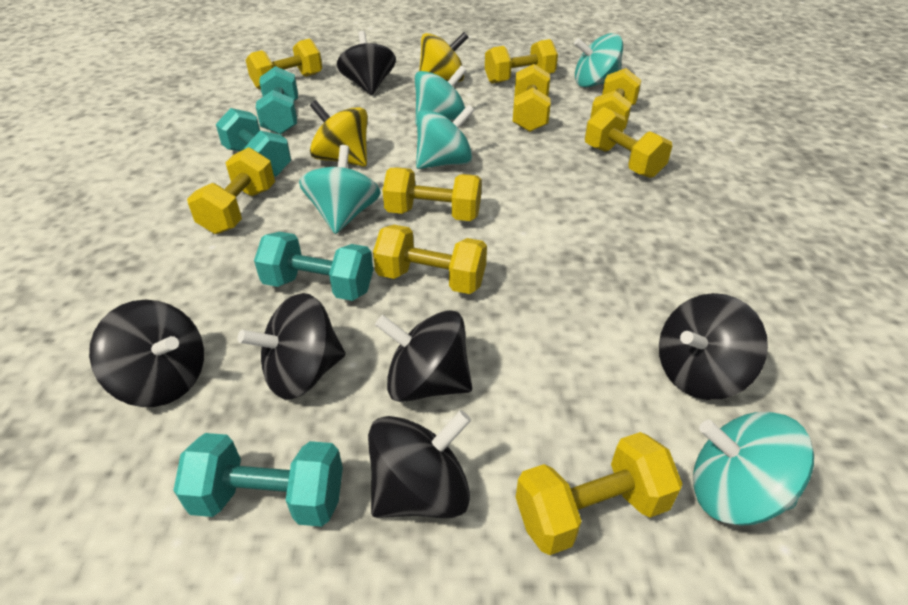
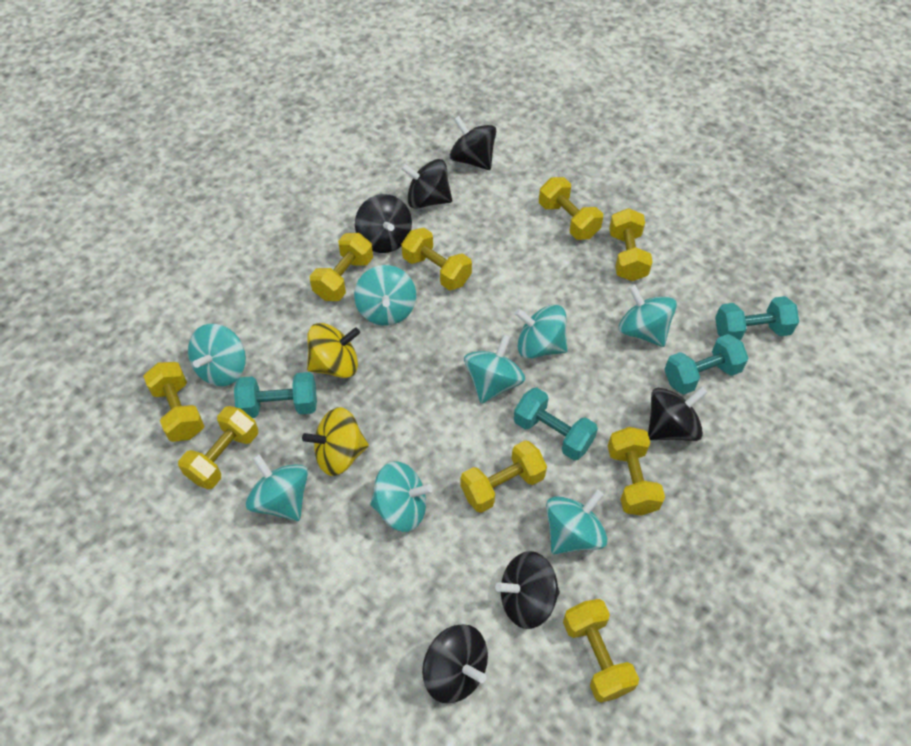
turquoise spinning top: 5 -> 8

